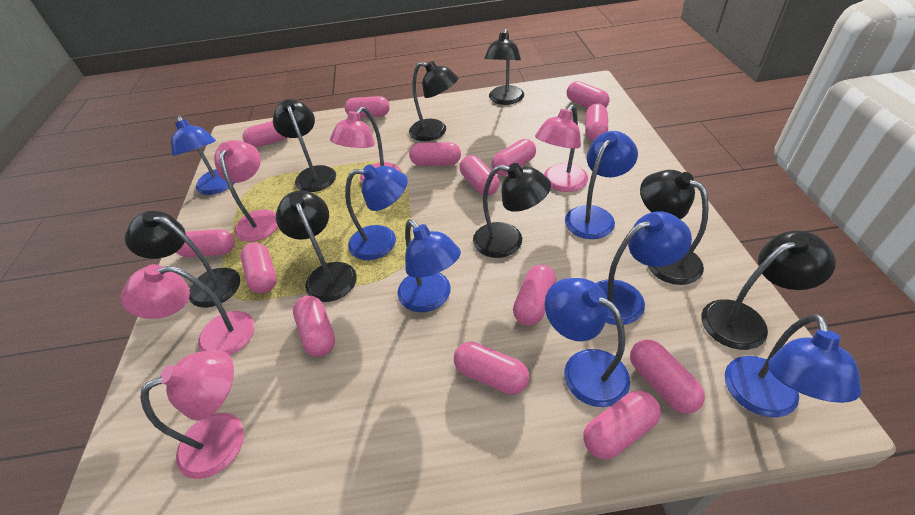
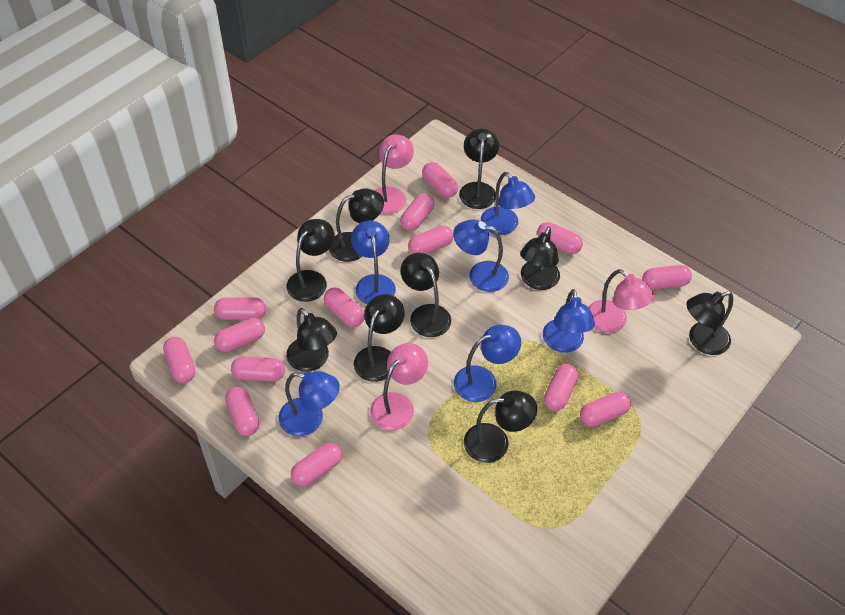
black lamp: 8 -> 9
blue lamp: 7 -> 6
pink lamp: 5 -> 3

